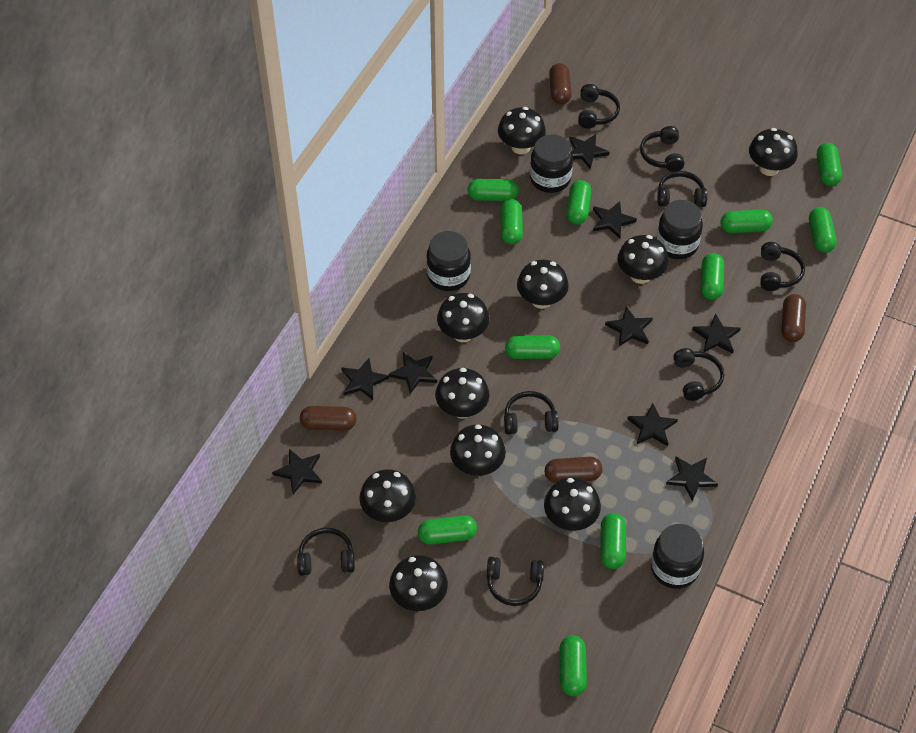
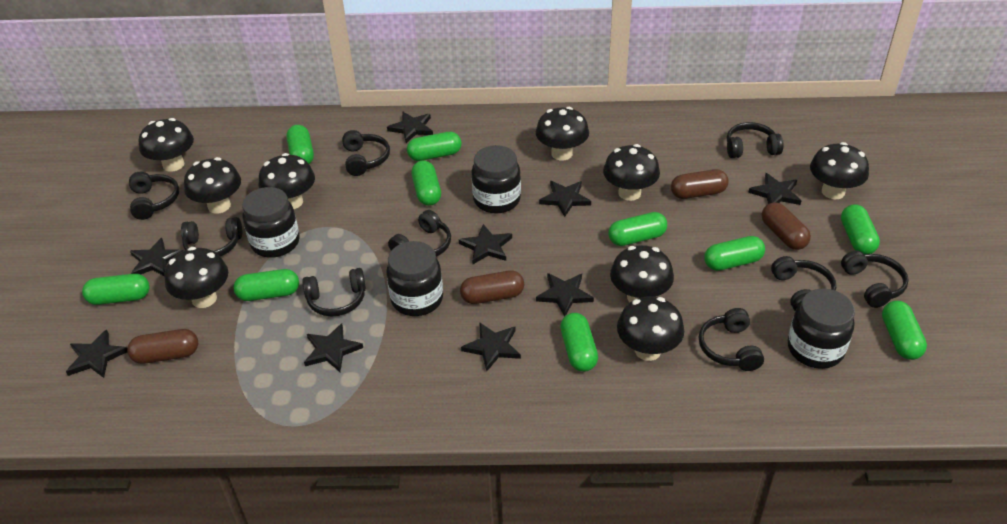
black headphones: 8 -> 9
black mushroom: 10 -> 9
green capsule: 11 -> 10

